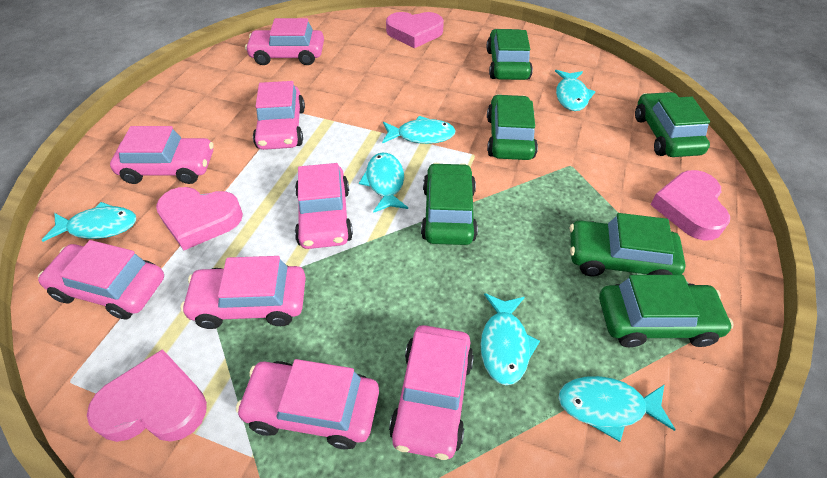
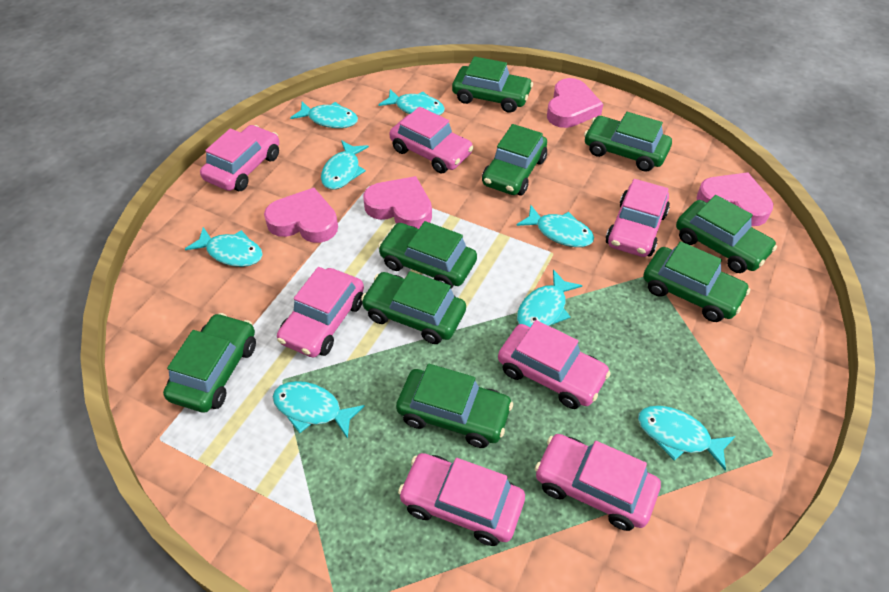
green car: 6 -> 9
pink car: 8 -> 7
turquoise fish: 6 -> 8

